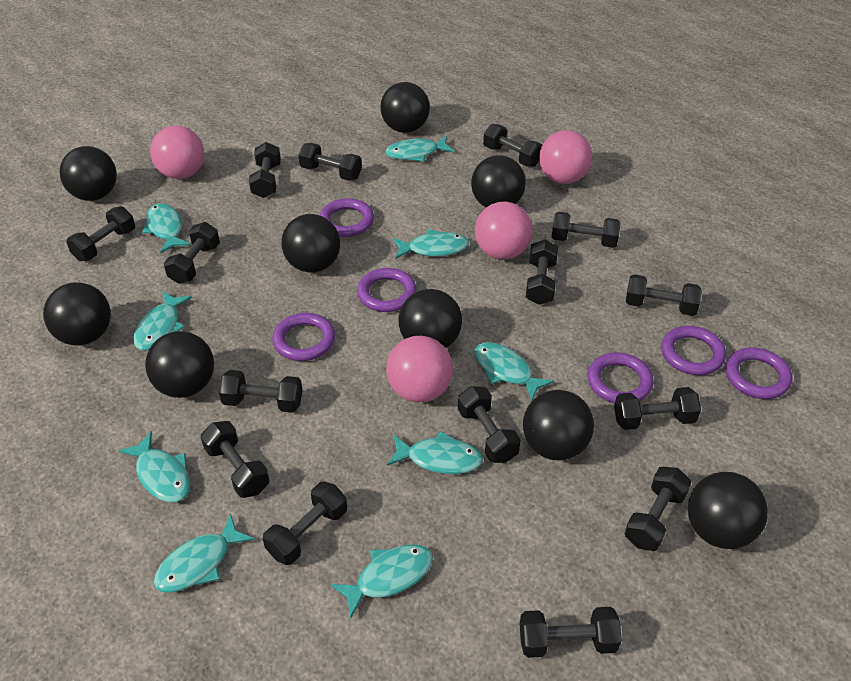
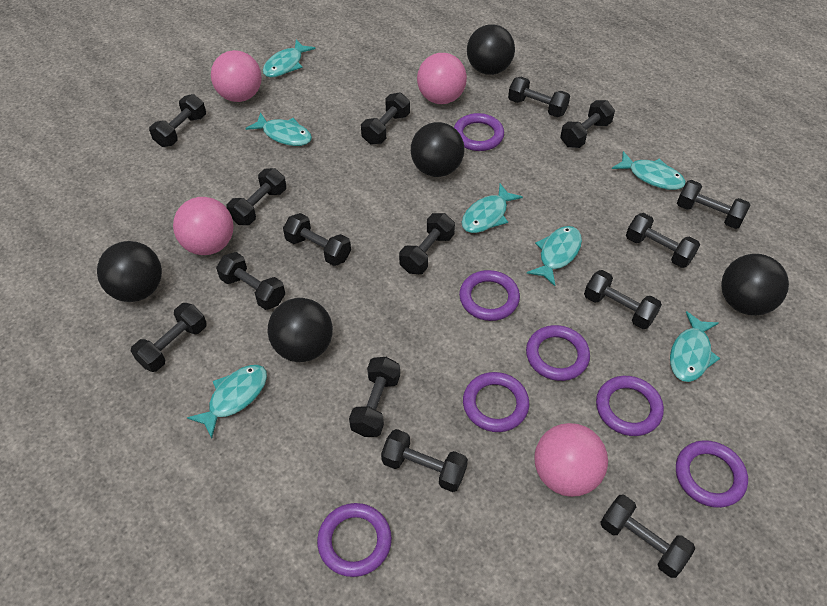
black ball: 9 -> 5
purple ring: 6 -> 7
turquoise fish: 9 -> 7

